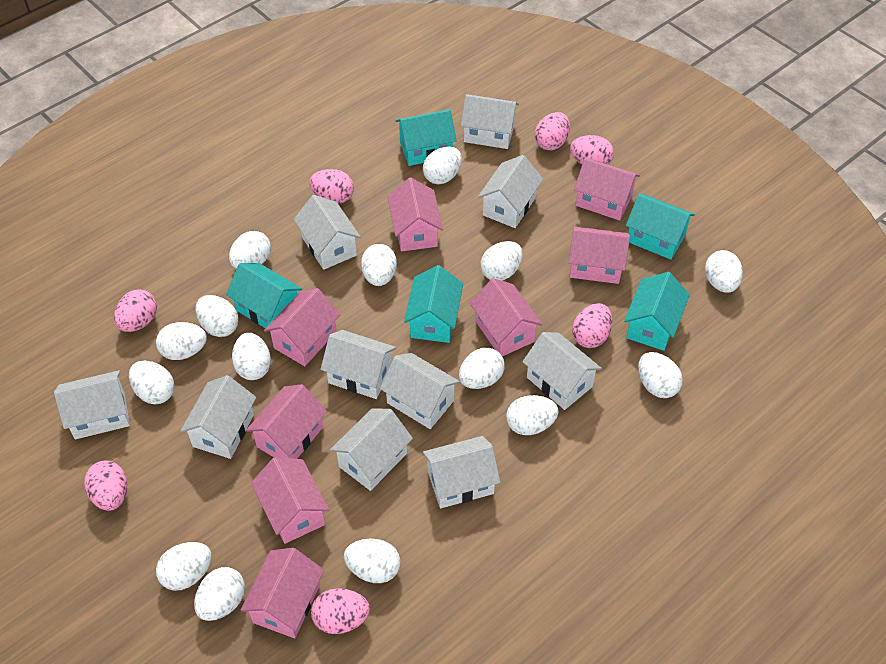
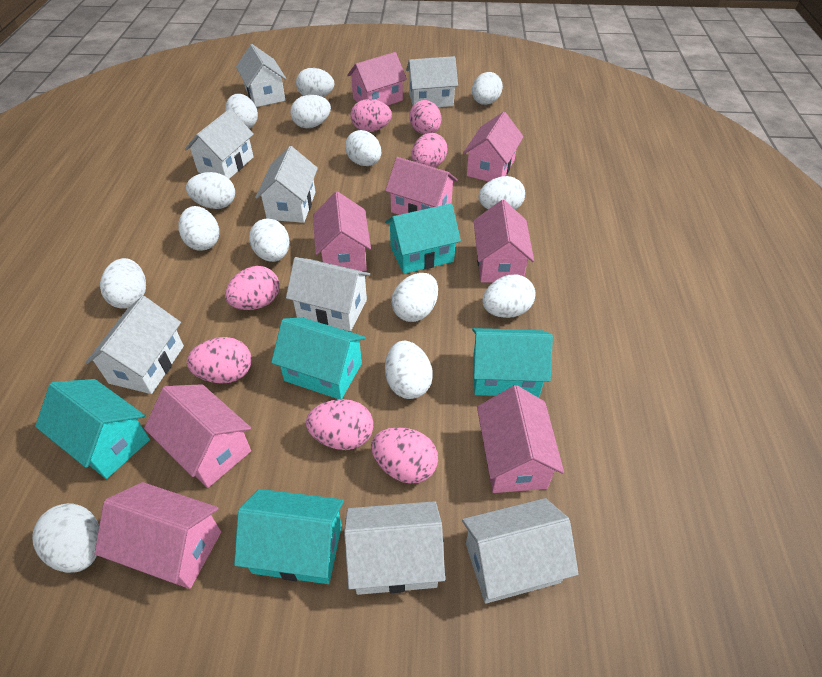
white egg: 15 -> 14
white house: 10 -> 8

